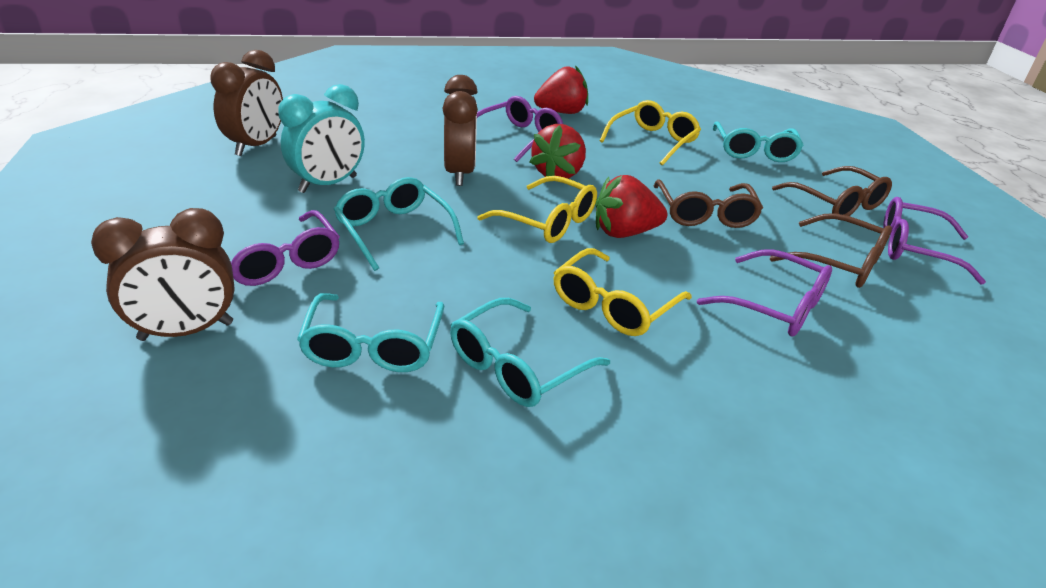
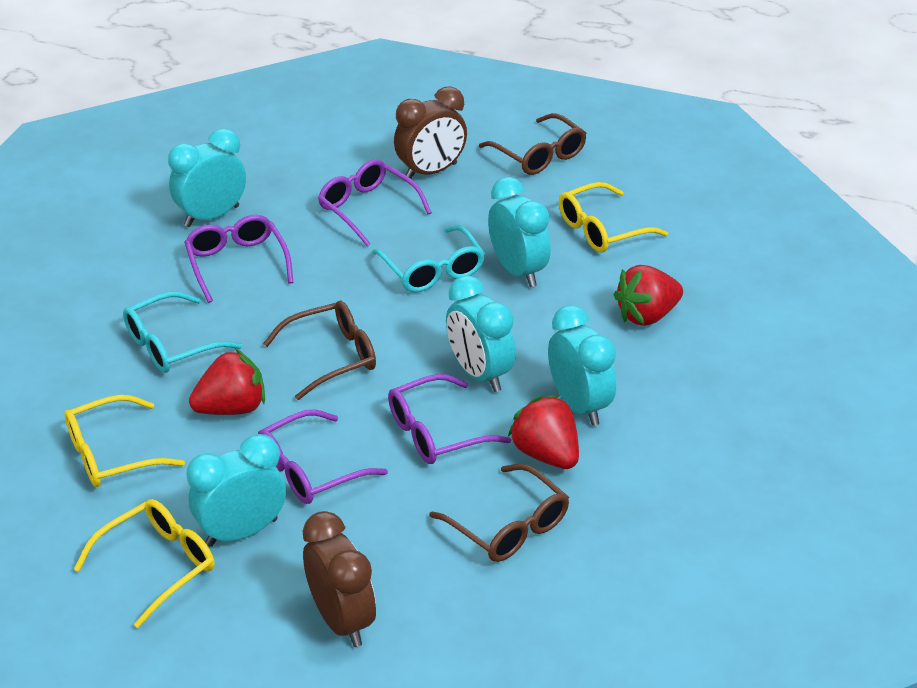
brown clock: 3 -> 2
turquoise clock: 1 -> 5
turquoise glasses: 4 -> 2

